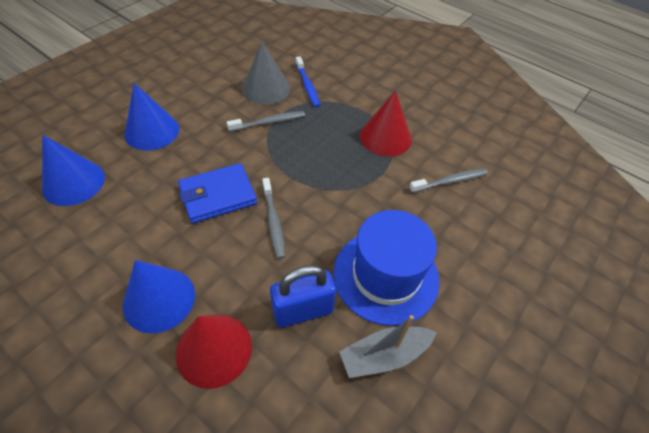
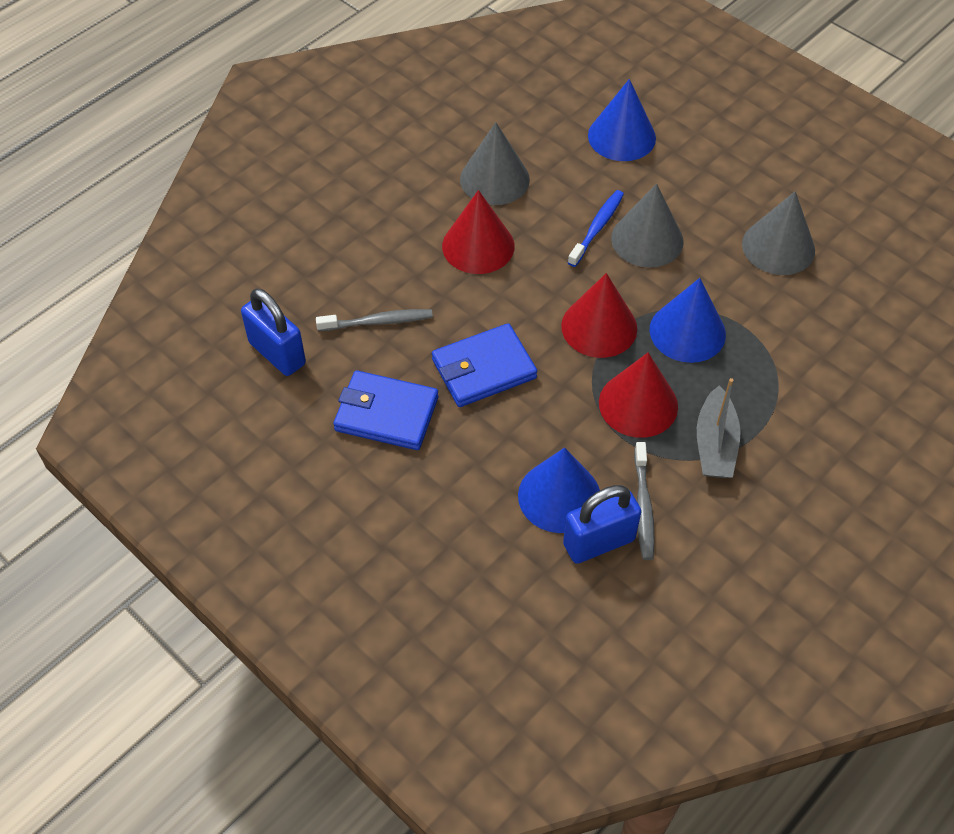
blue hat: 1 -> 0
blue padlock: 1 -> 2
blue wallet: 1 -> 2
grey cone: 1 -> 3
grey toothbrush: 3 -> 2
red cone: 2 -> 3

